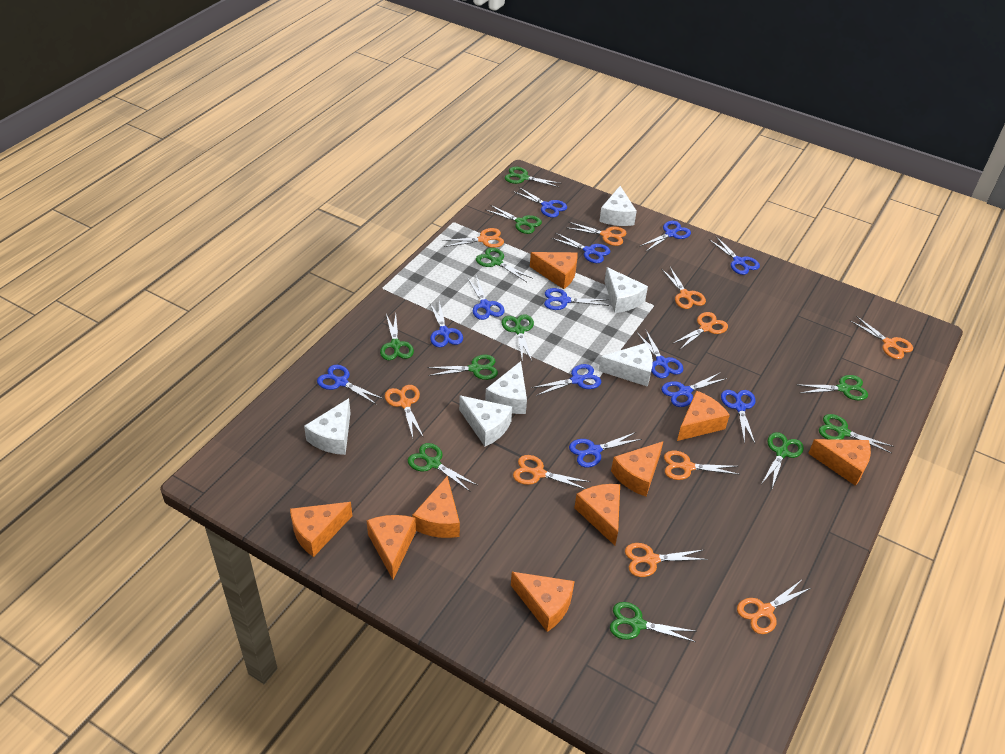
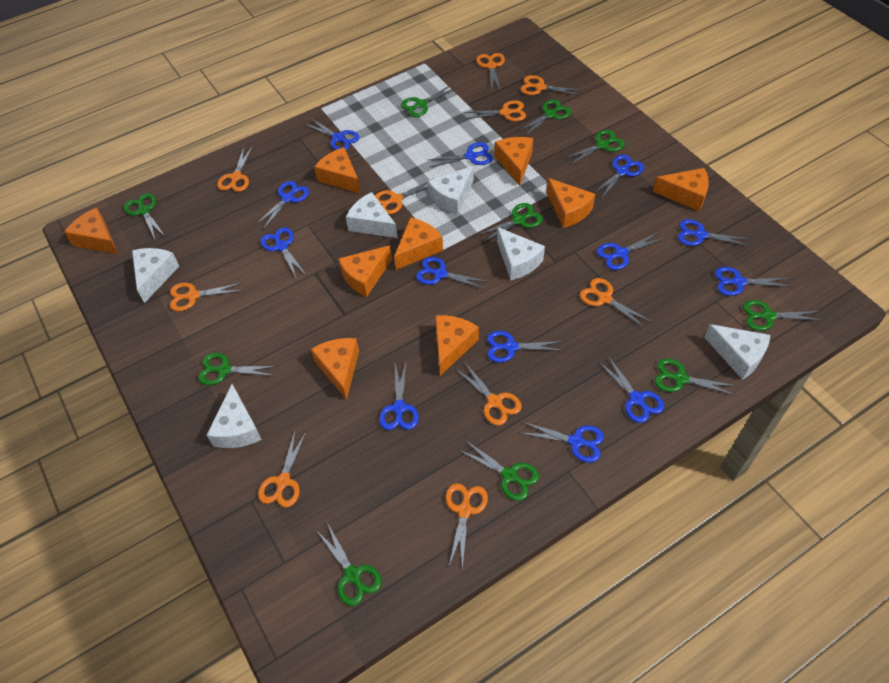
green scissors: 11 -> 10

